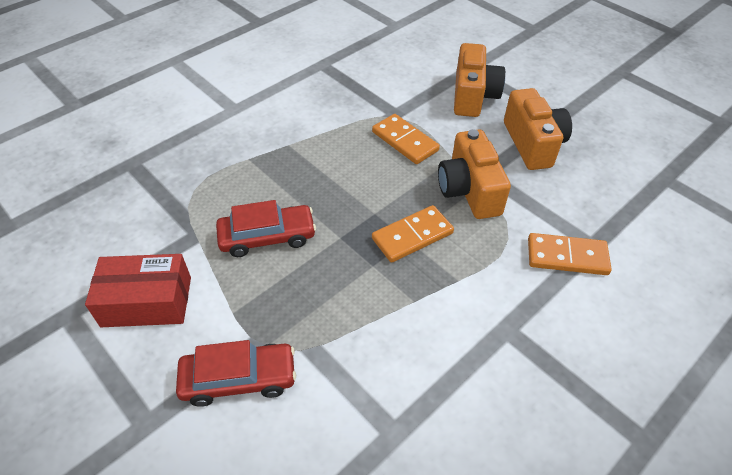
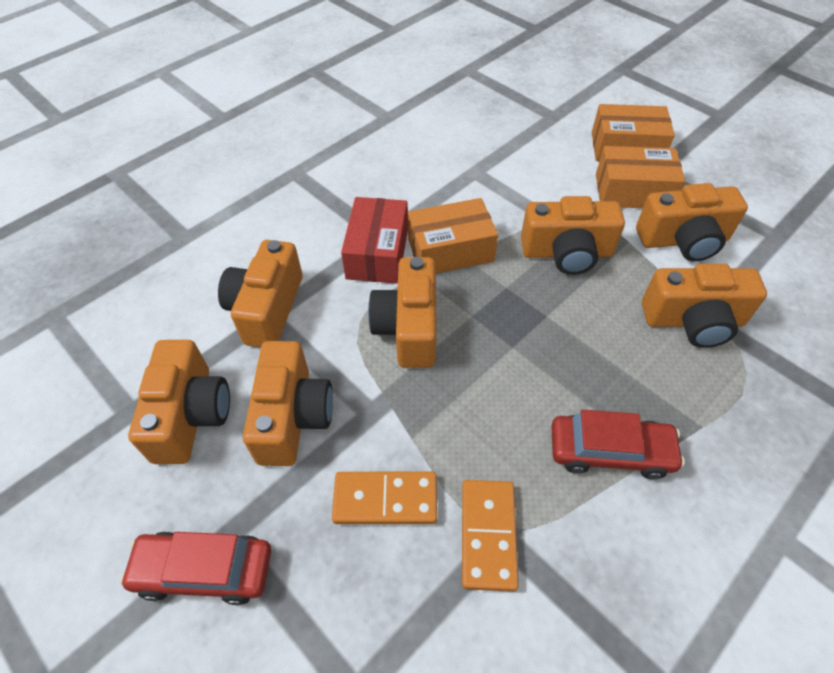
orange box: 0 -> 3
orange camera: 3 -> 7
orange domino: 3 -> 2

